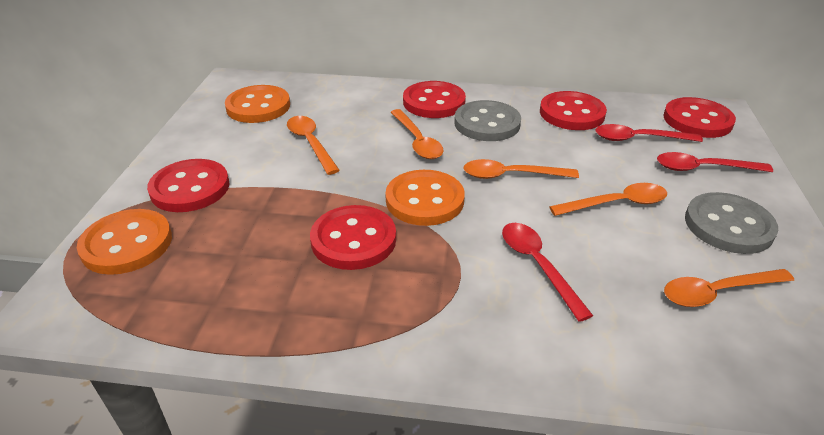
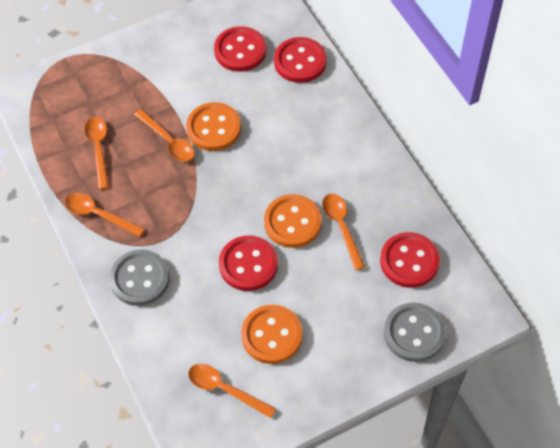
red button: 5 -> 4
red spoon: 3 -> 0

